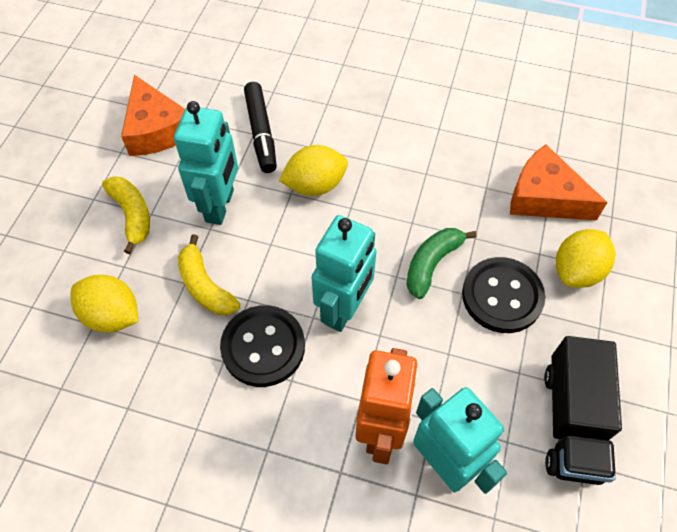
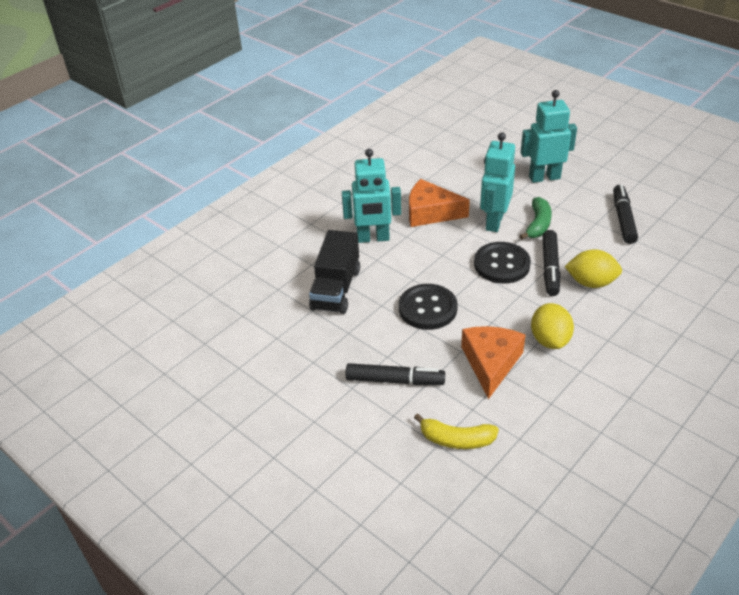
black marker: 1 -> 3
orange robot: 1 -> 0
yellow banana: 2 -> 1
yellow lemon: 3 -> 2

